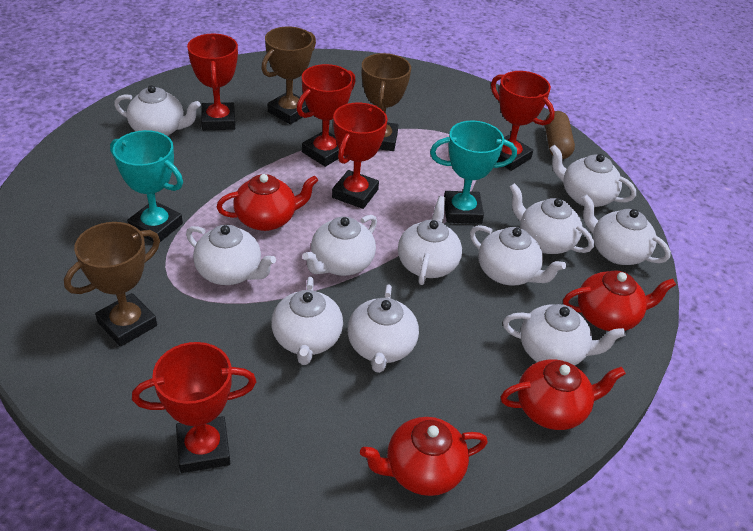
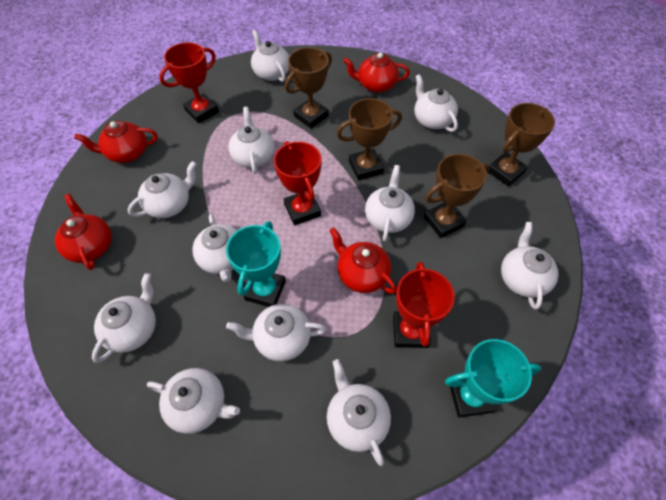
brown capsule: 1 -> 0
brown trophy: 3 -> 4
red trophy: 5 -> 3

